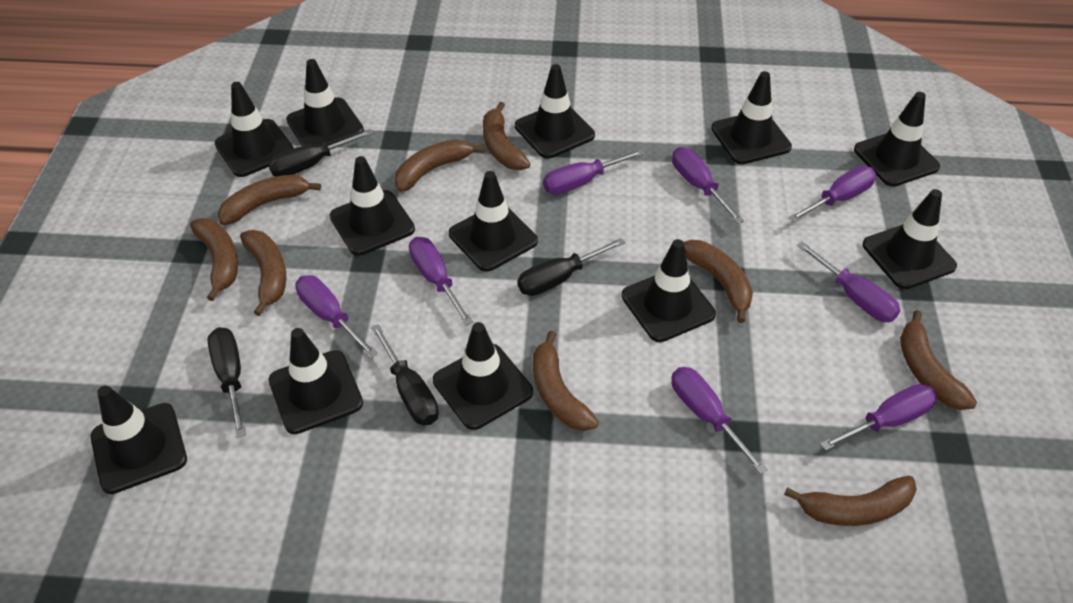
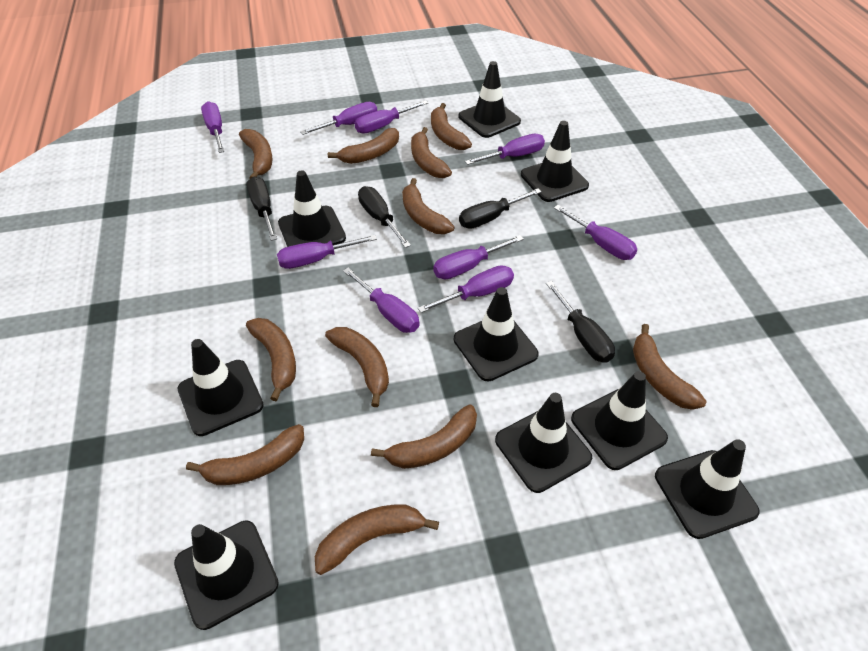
black traffic cone: 12 -> 9
brown banana: 9 -> 11
purple screwdriver: 8 -> 9

